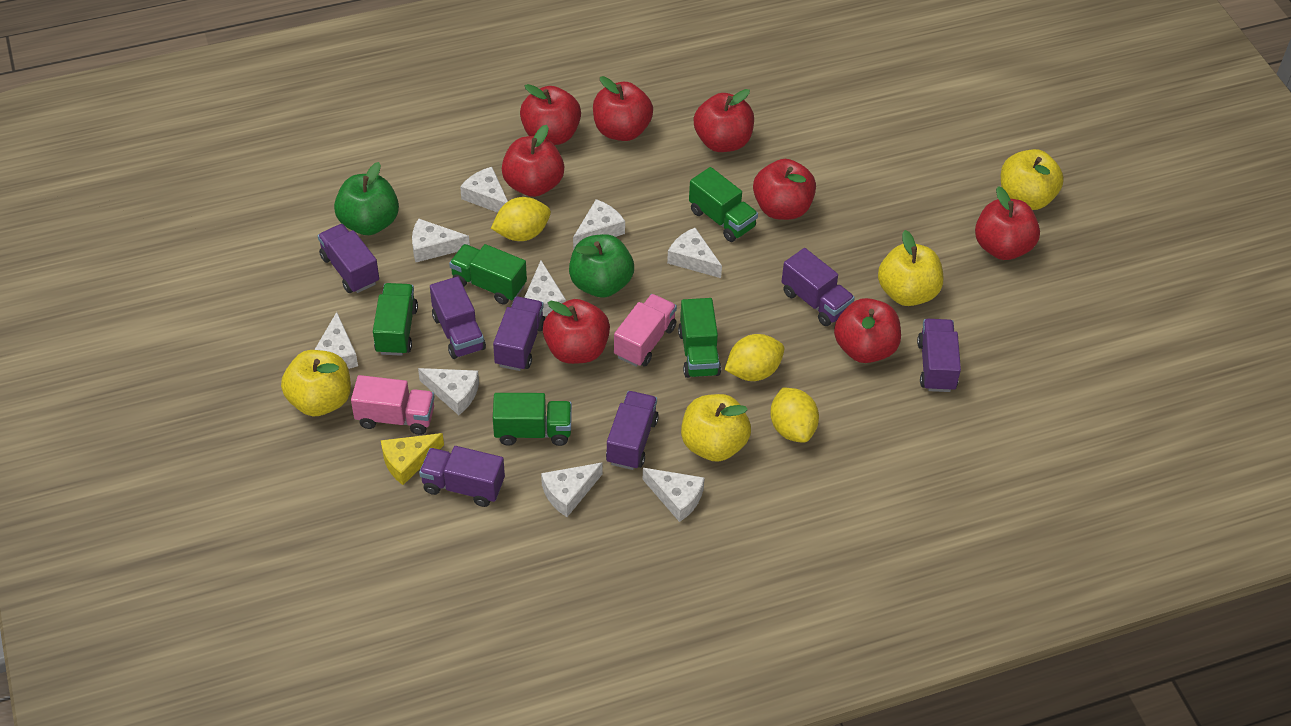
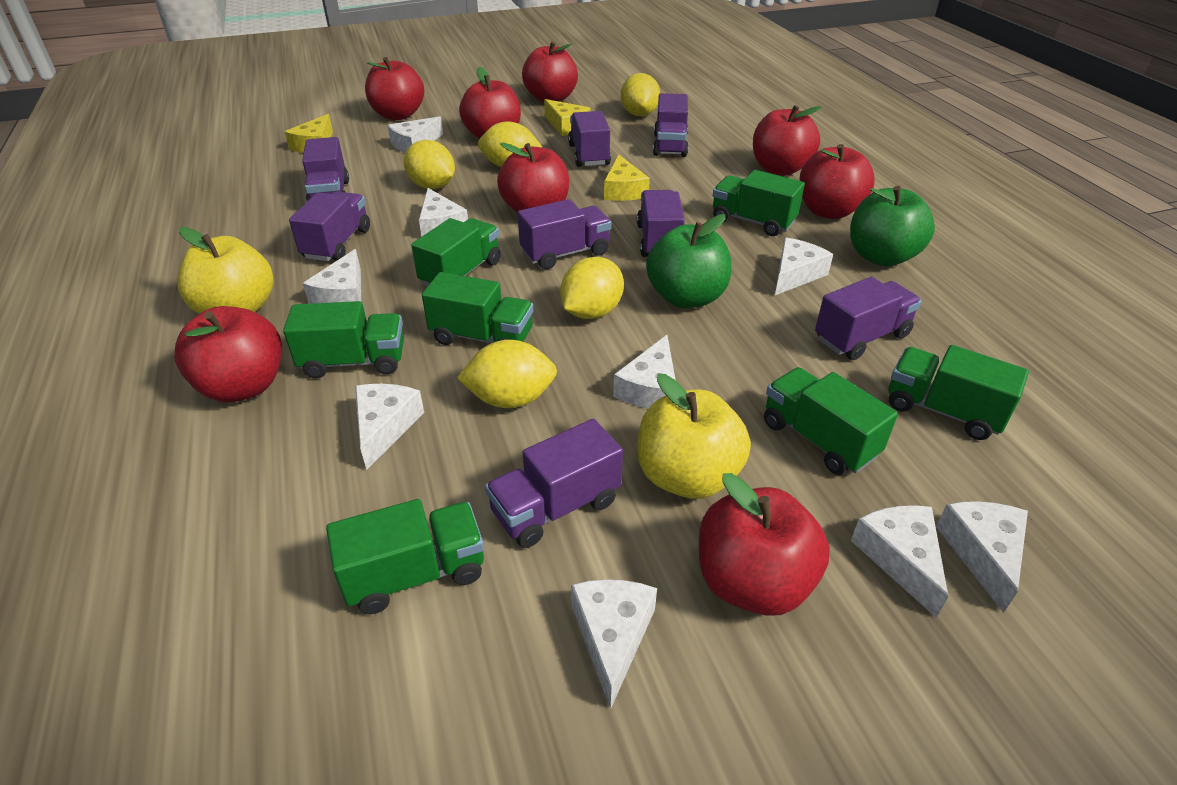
green truck: 5 -> 7
pink truck: 2 -> 0
purple truck: 7 -> 8
yellow apple: 4 -> 2
yellow cheese: 1 -> 3
yellow lemon: 3 -> 5

